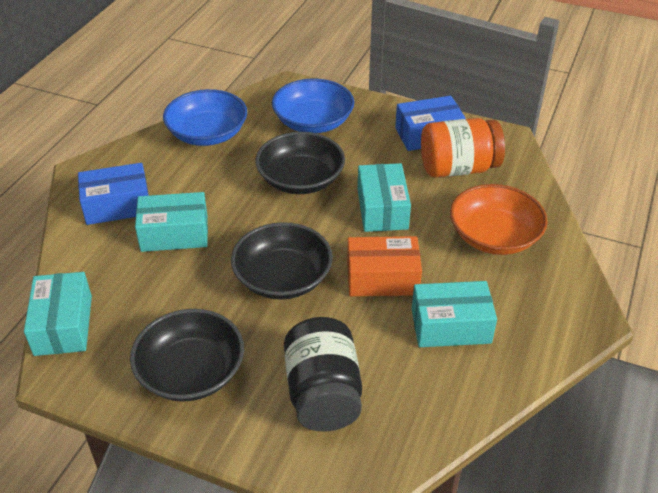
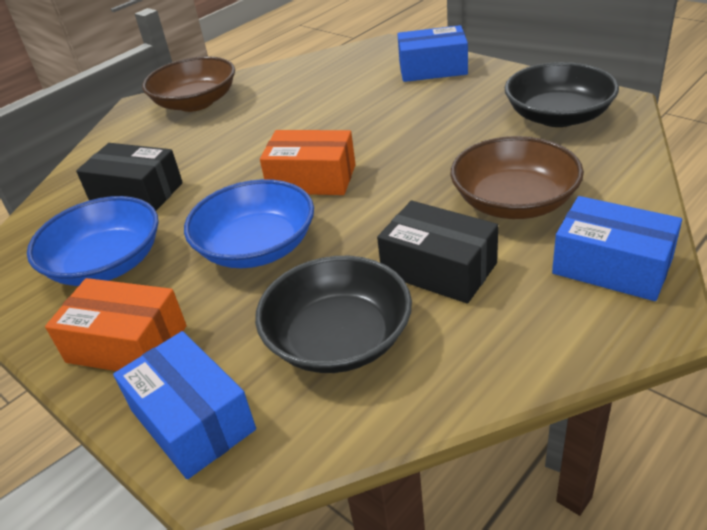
black bowl: 3 -> 2
black box: 0 -> 2
black jar: 1 -> 0
blue box: 2 -> 3
brown bowl: 0 -> 2
orange bowl: 1 -> 0
orange box: 1 -> 2
orange jar: 1 -> 0
turquoise box: 4 -> 0

